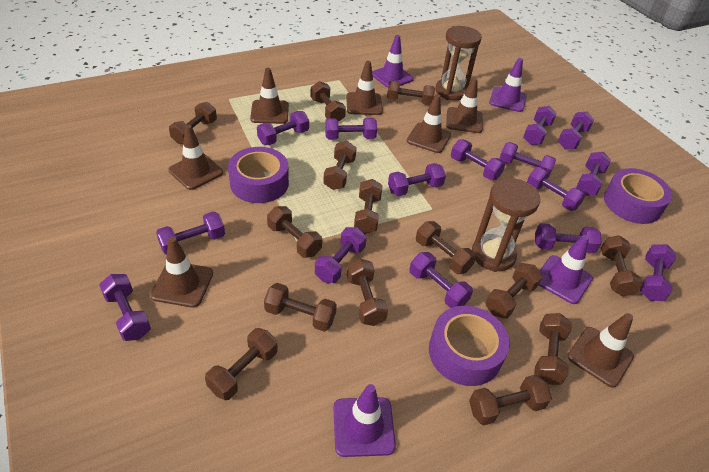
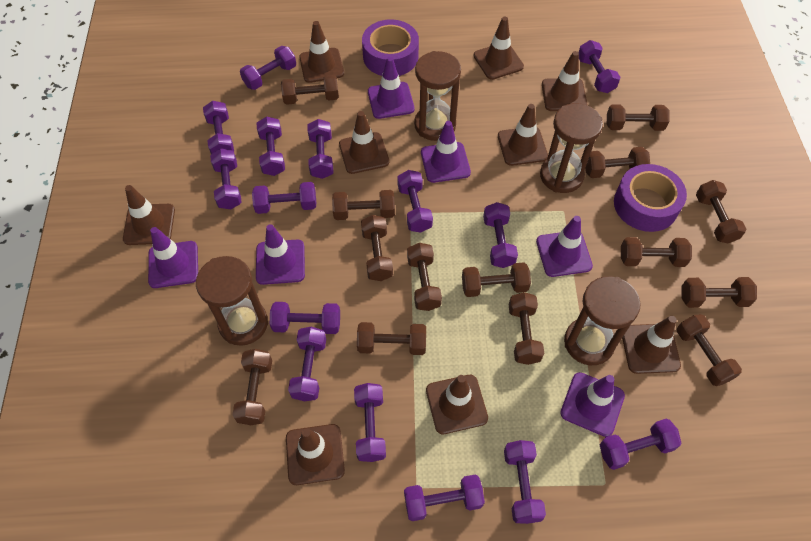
brown hourglass: 2 -> 4
brown traffic cone: 7 -> 9
purple tape: 3 -> 2
purple traffic cone: 4 -> 6

